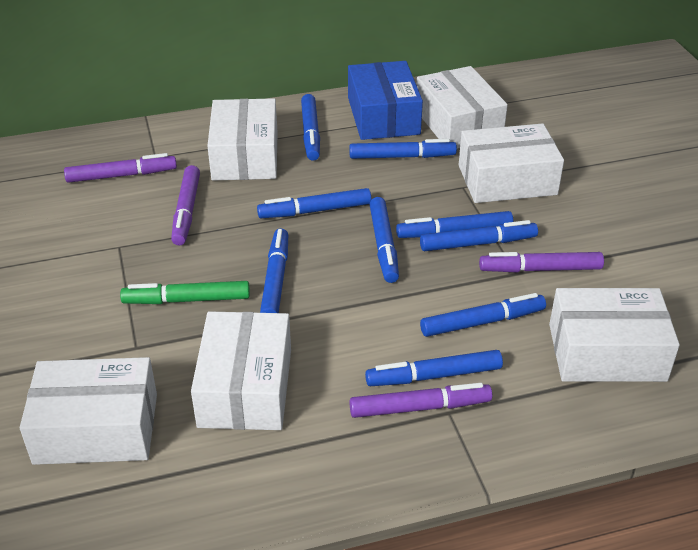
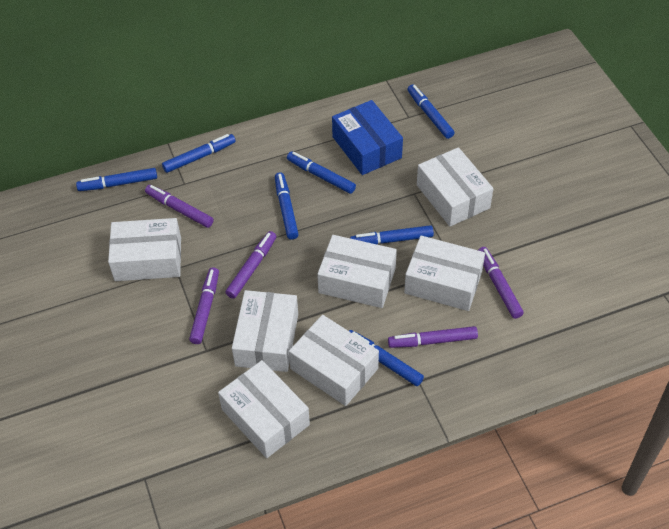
blue marker: 9 -> 7
green marker: 1 -> 0
purple marker: 4 -> 5
white box: 6 -> 7

